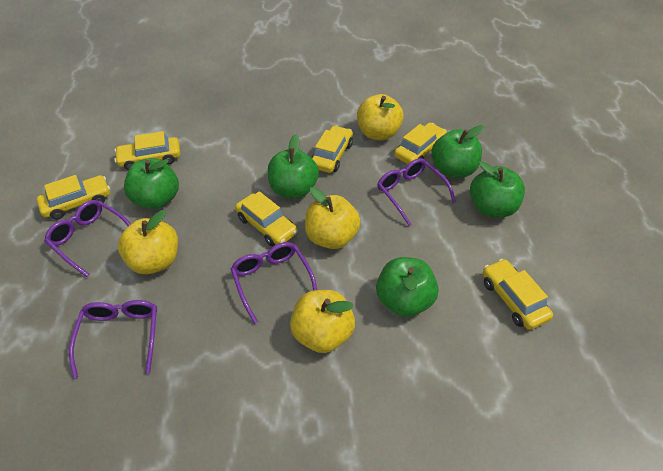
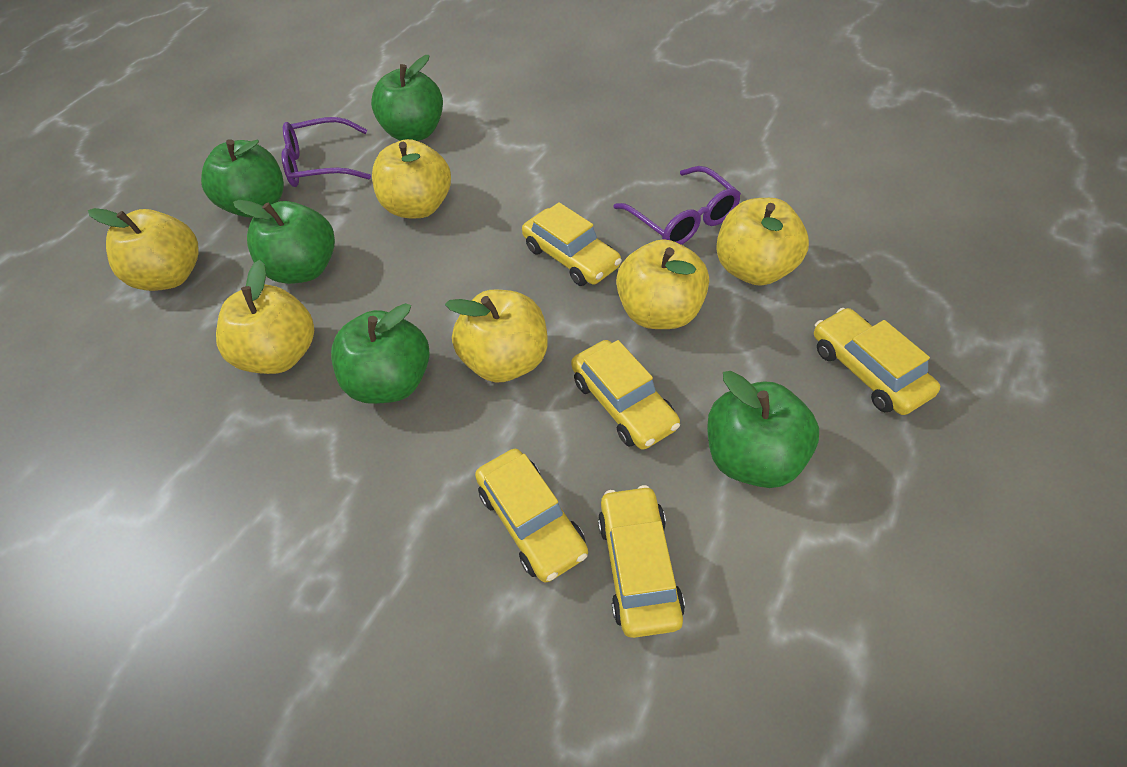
purple glasses: 4 -> 2
yellow apple: 4 -> 6
yellow car: 6 -> 5

